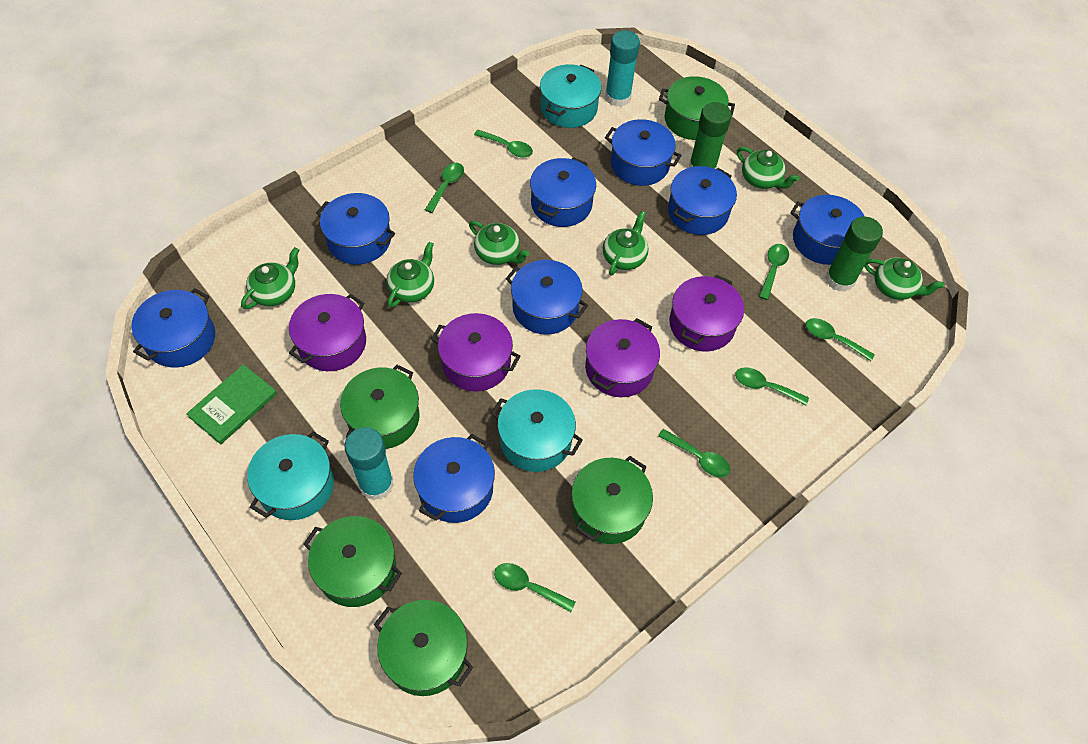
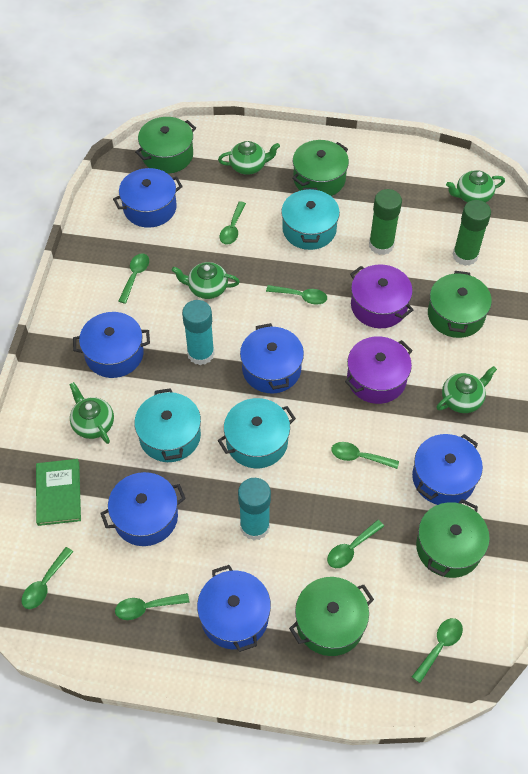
blue pot: 8 -> 6
green spoon: 7 -> 8
green teapot: 6 -> 5
purple pot: 4 -> 2

